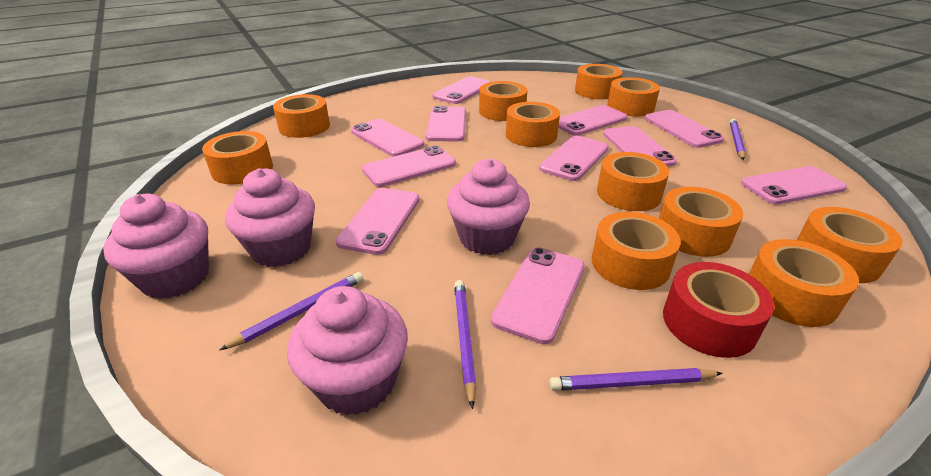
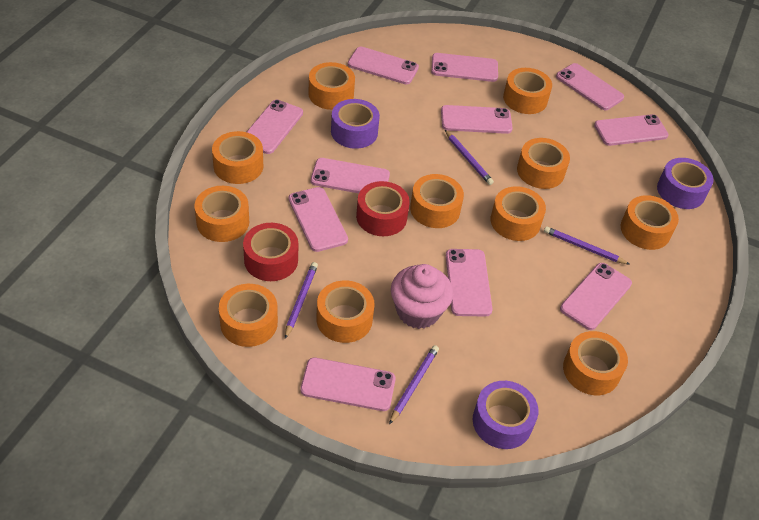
pink cupcake: 4 -> 1
purple tape: 0 -> 3
red tape: 1 -> 2

